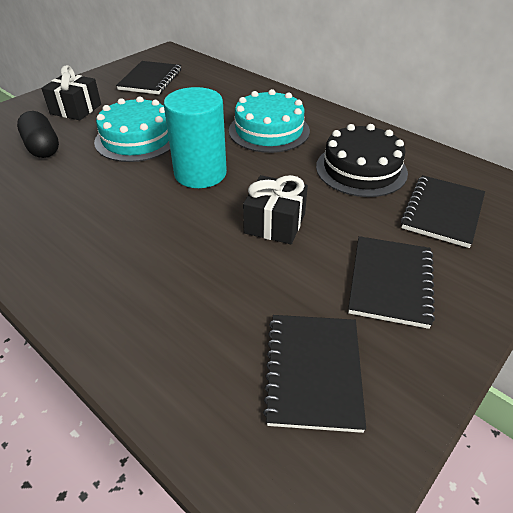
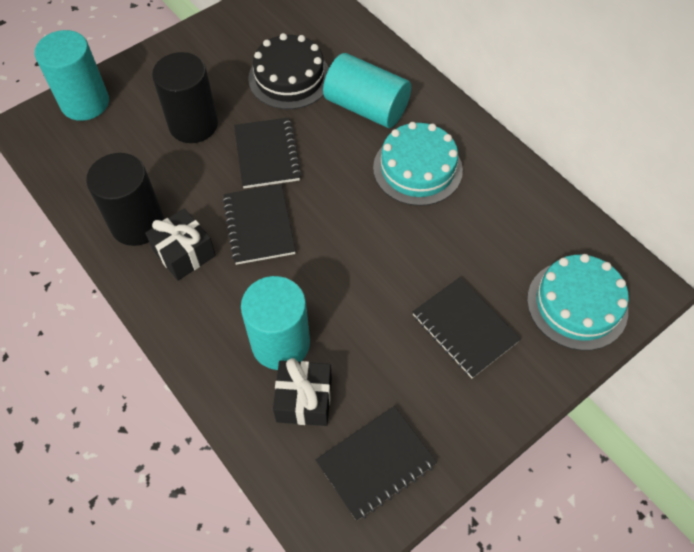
black capsule: 1 -> 0
black cylinder: 0 -> 2
turquoise cylinder: 1 -> 3

